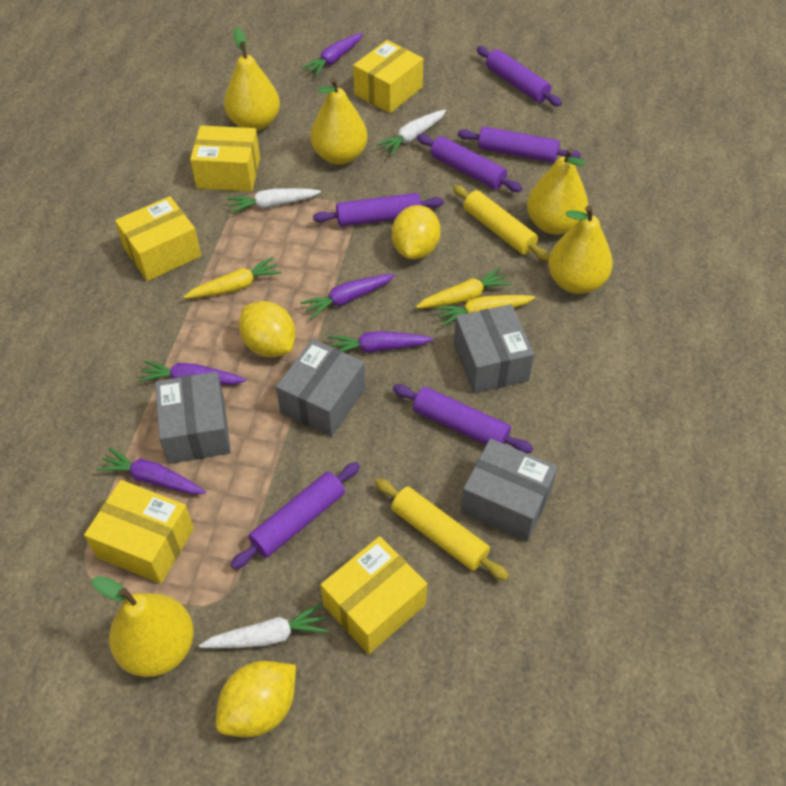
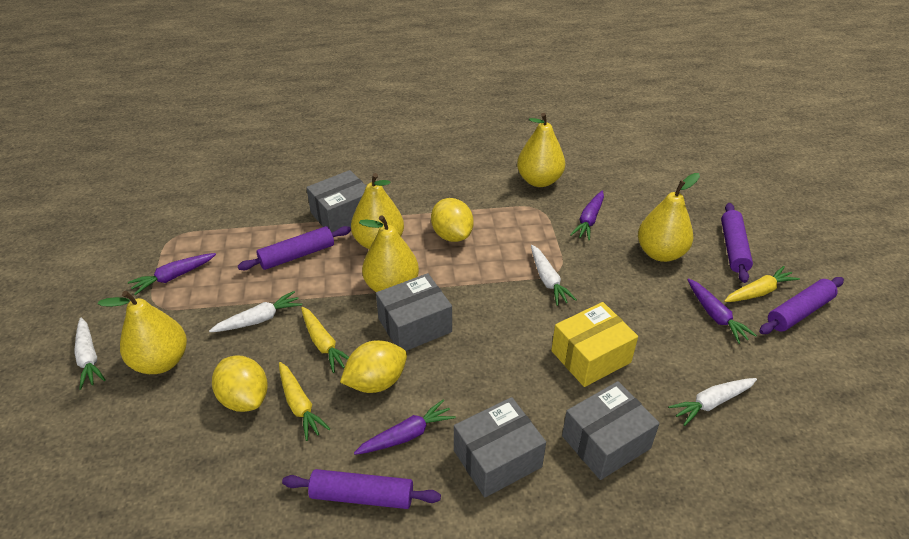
purple carrot: 5 -> 4
purple rolling pin: 6 -> 4
white carrot: 3 -> 4
yellow box: 5 -> 1
yellow rolling pin: 2 -> 0

